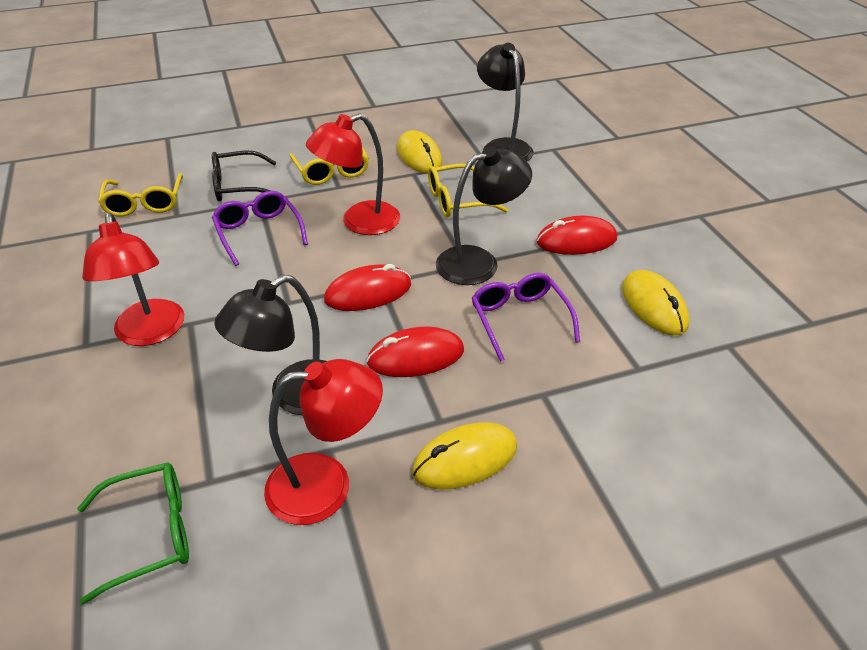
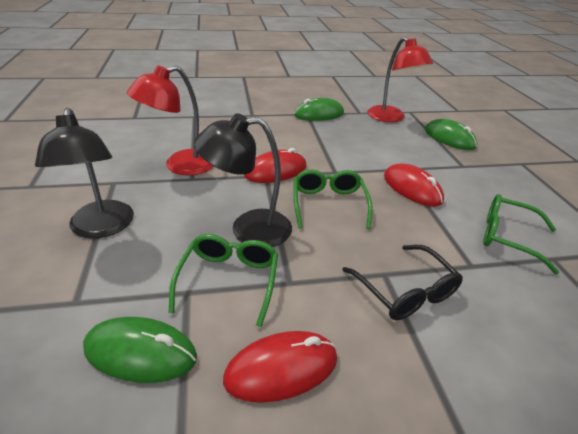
black lamp: 3 -> 2
green glasses: 1 -> 3
green mouse: 0 -> 3
purple glasses: 2 -> 0
red lamp: 3 -> 2
yellow glasses: 3 -> 0
yellow mouse: 3 -> 0

